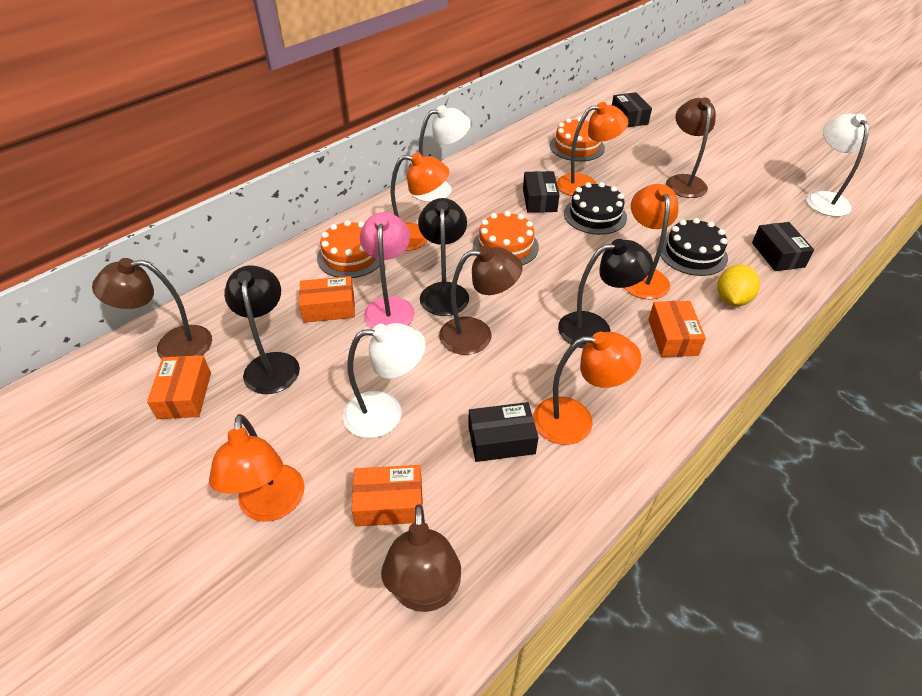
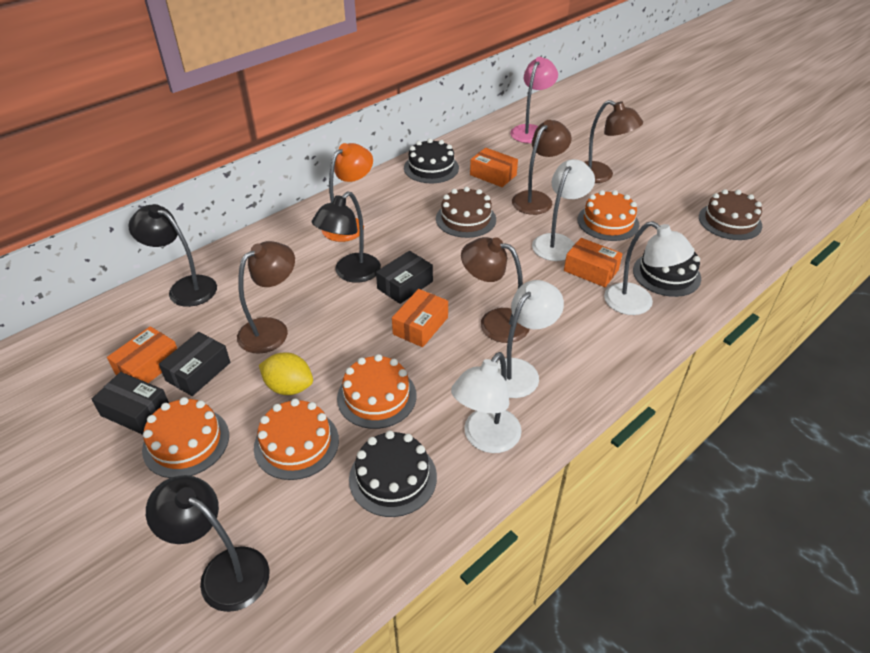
black box: 4 -> 3
black cake: 2 -> 3
brown cake: 0 -> 2
orange cake: 3 -> 4
orange lamp: 5 -> 1
white lamp: 3 -> 4

